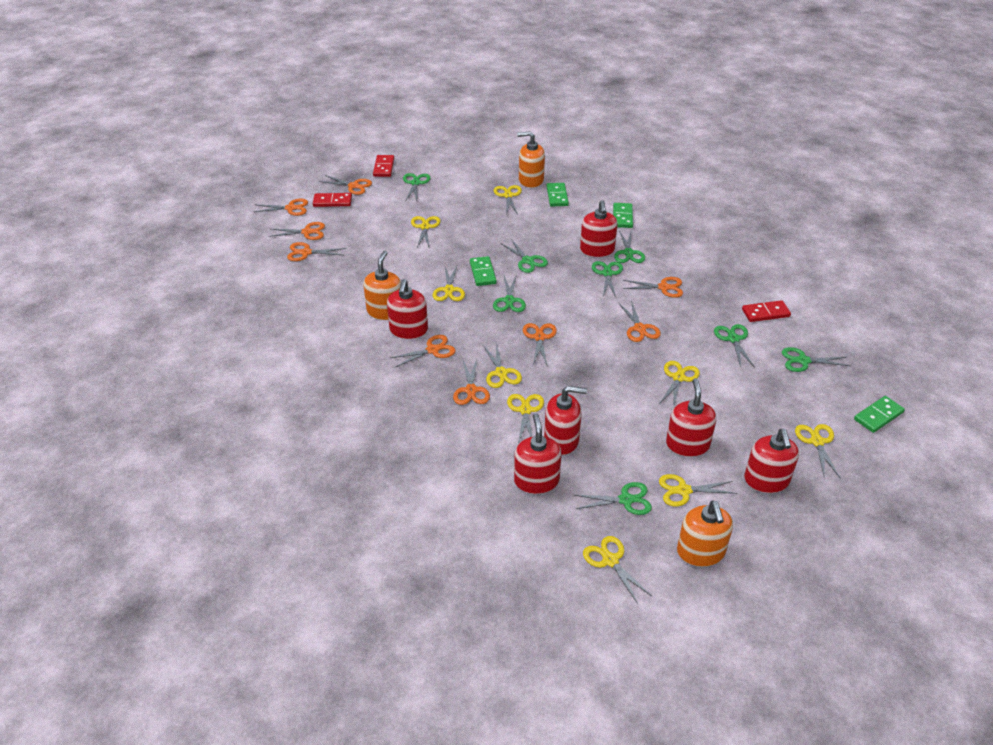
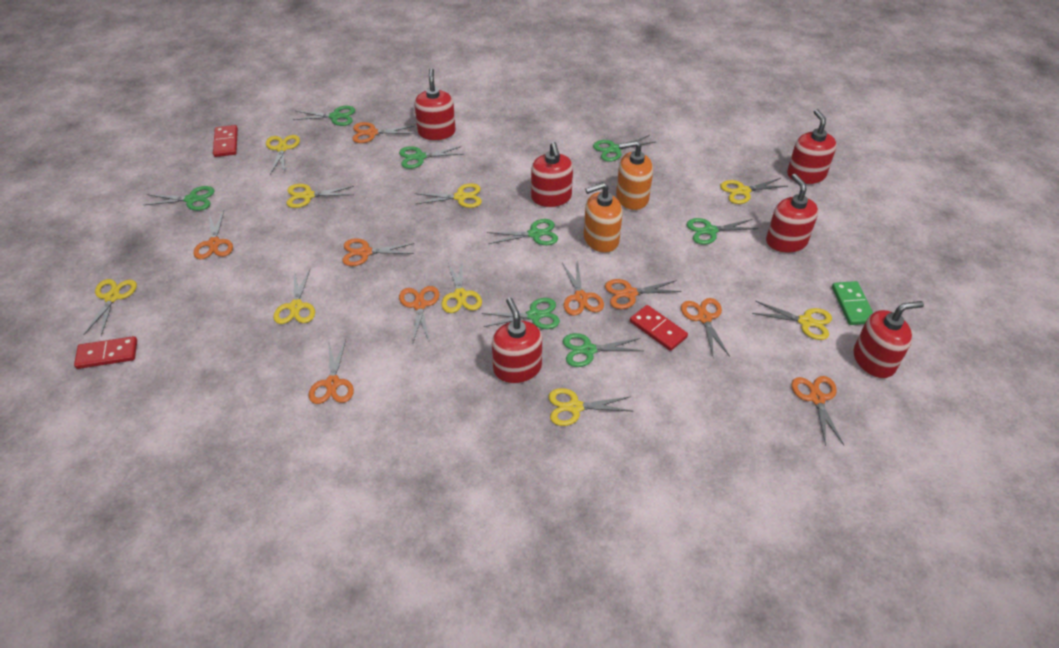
green domino: 4 -> 1
orange soap dispenser: 3 -> 2

